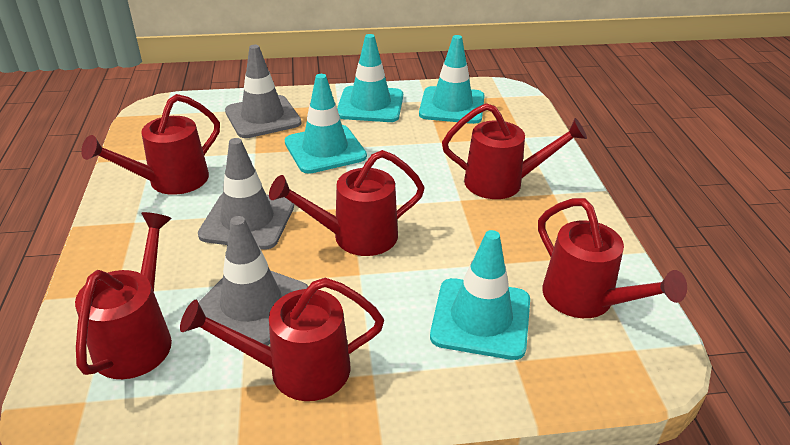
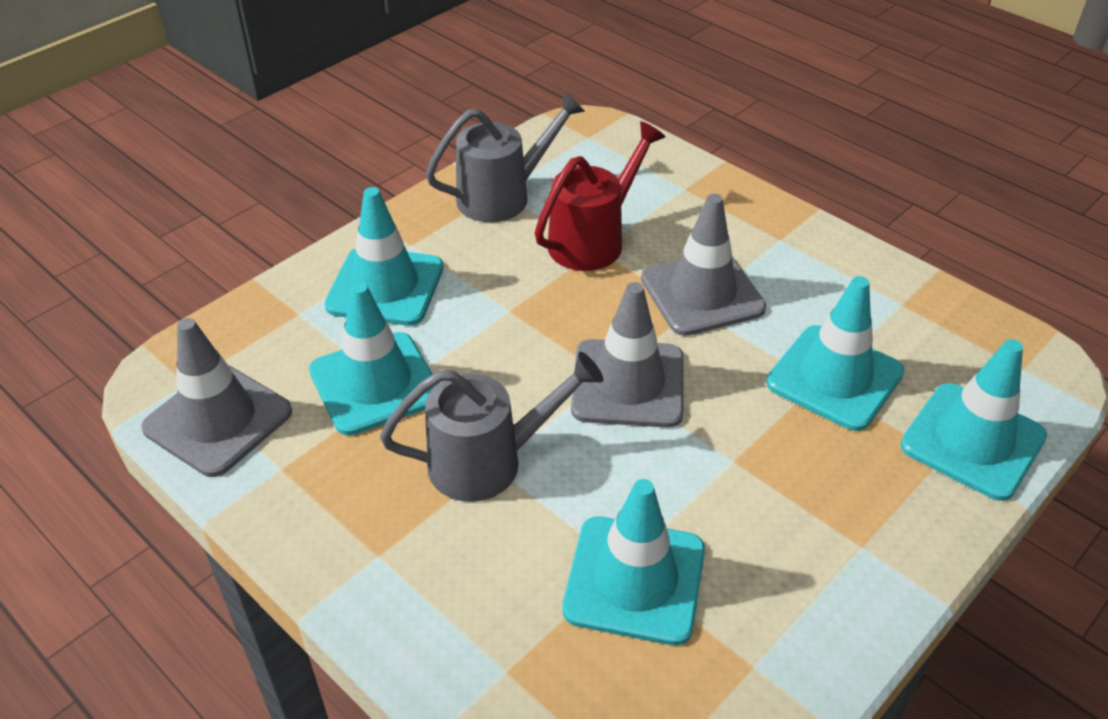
grey watering can: 0 -> 2
red watering can: 6 -> 1
turquoise traffic cone: 4 -> 5

